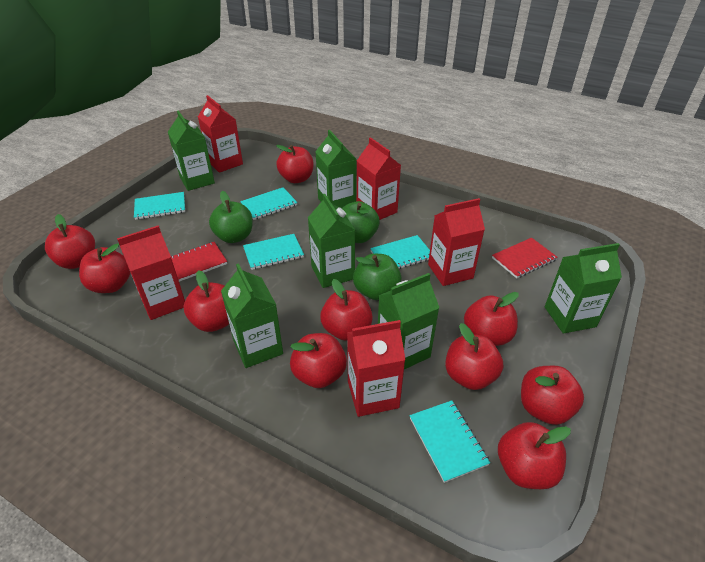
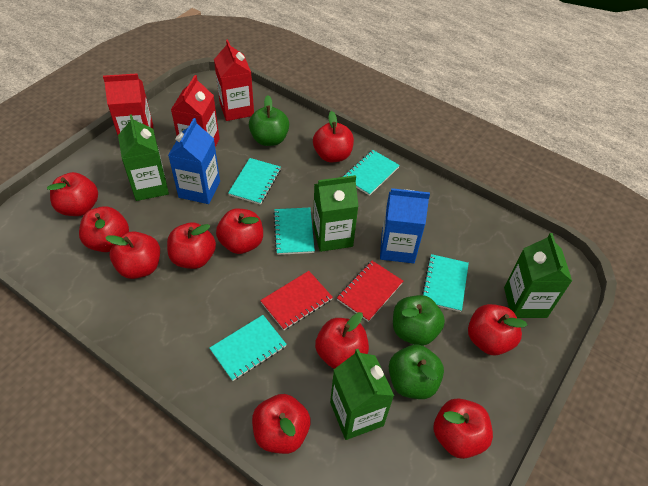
blue carton: 0 -> 2
green carton: 6 -> 4
red carton: 5 -> 3

